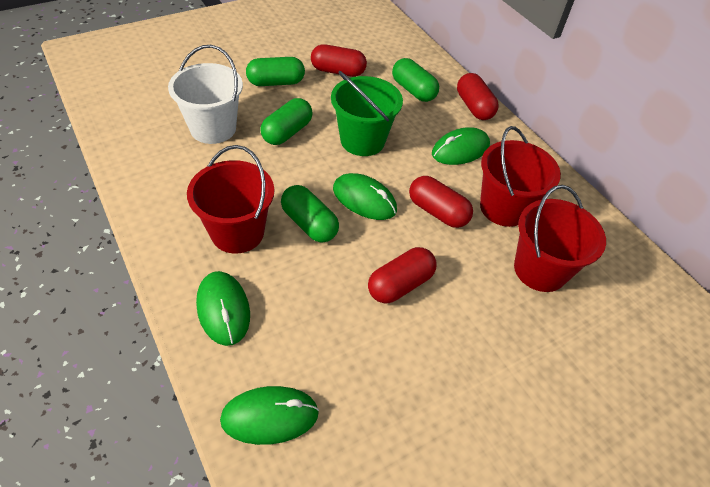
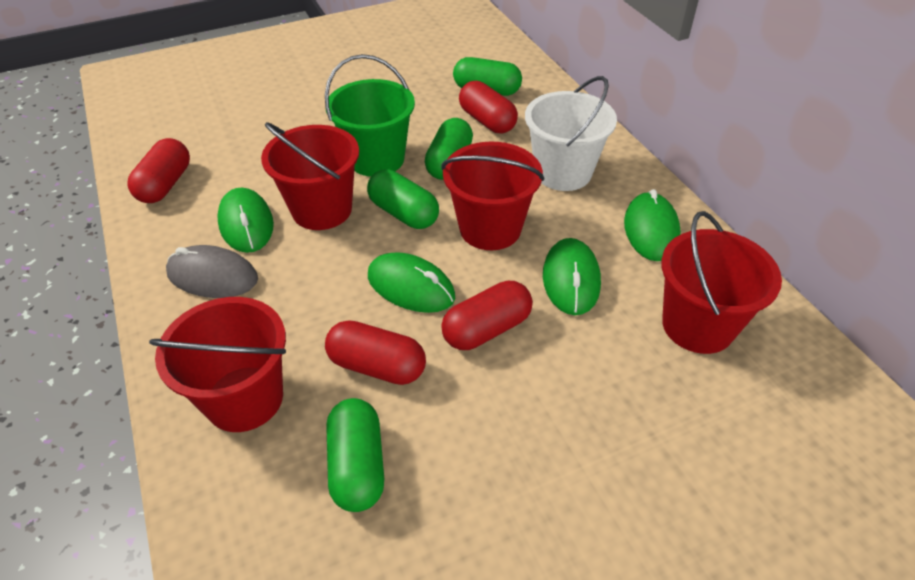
grey mouse: 0 -> 1
red bucket: 3 -> 4

